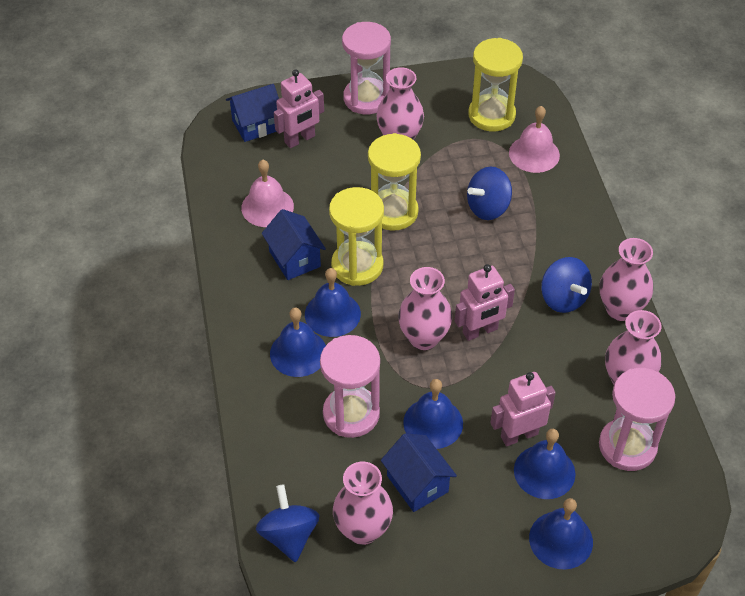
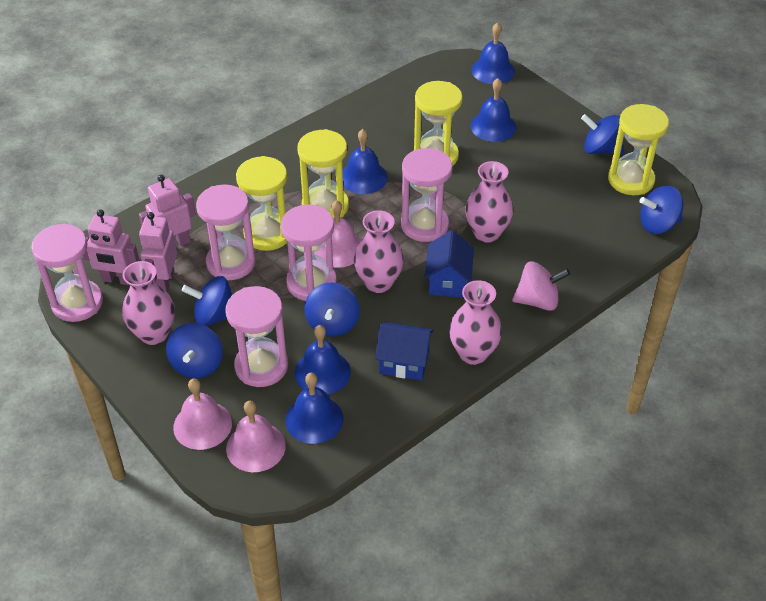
blue house: 3 -> 2
blue spinning top: 3 -> 5
pink bell: 2 -> 3
pink hourglass: 3 -> 5
pink spinning top: 0 -> 1
pink vase: 5 -> 4
yellow hourglass: 3 -> 4

